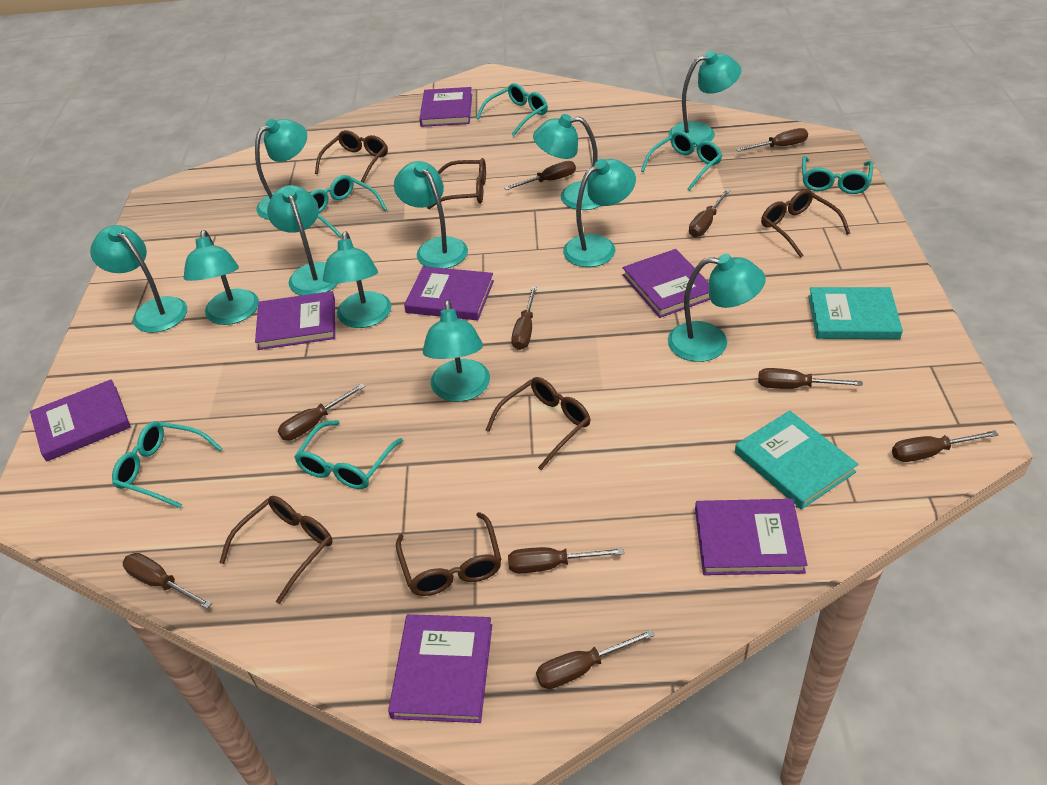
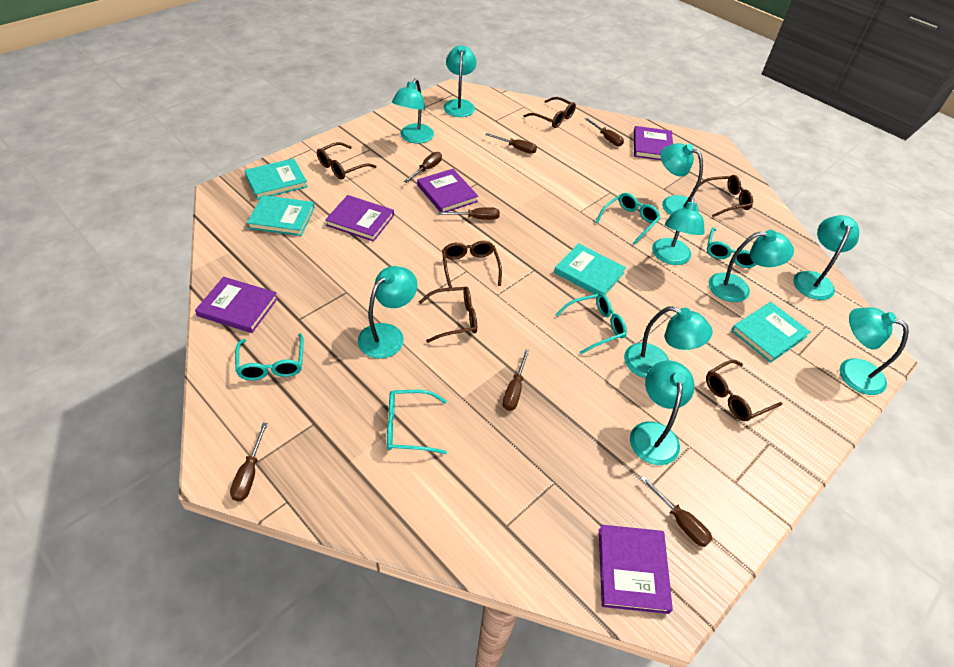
brown screwdriver: 10 -> 7
purple book: 7 -> 5
turquoise book: 2 -> 4
turquoise glasses: 6 -> 5
turquoise lamp: 11 -> 10

